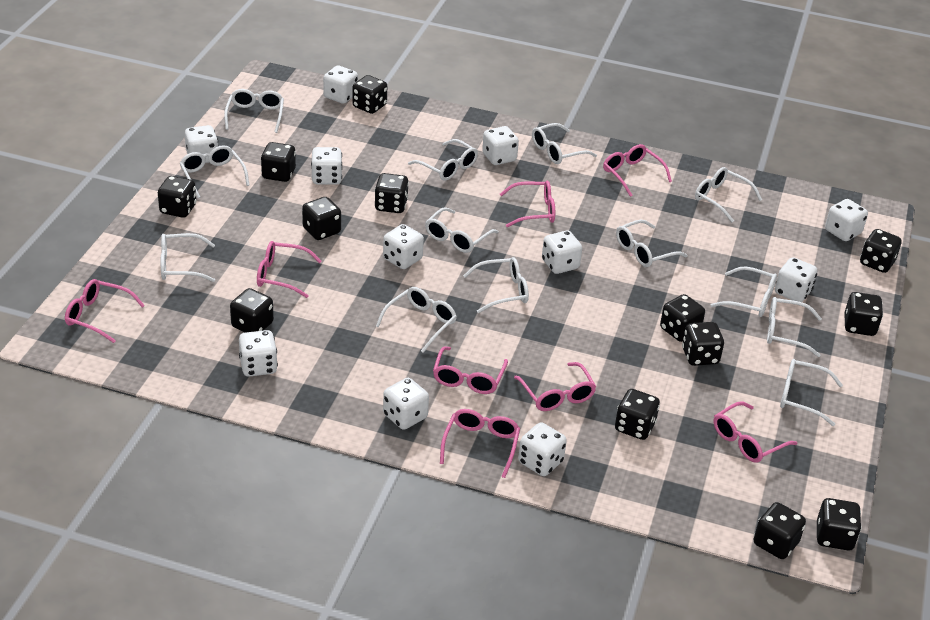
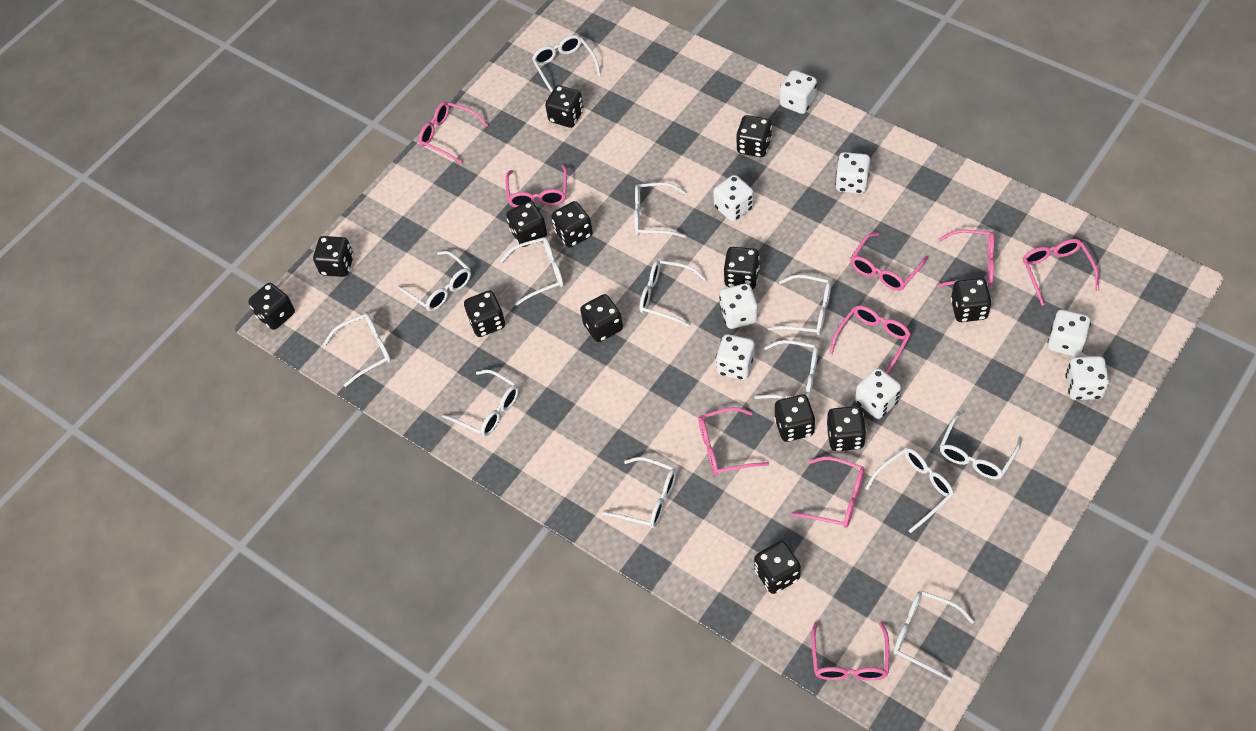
pink glasses: 8 -> 9
white dice: 11 -> 8

